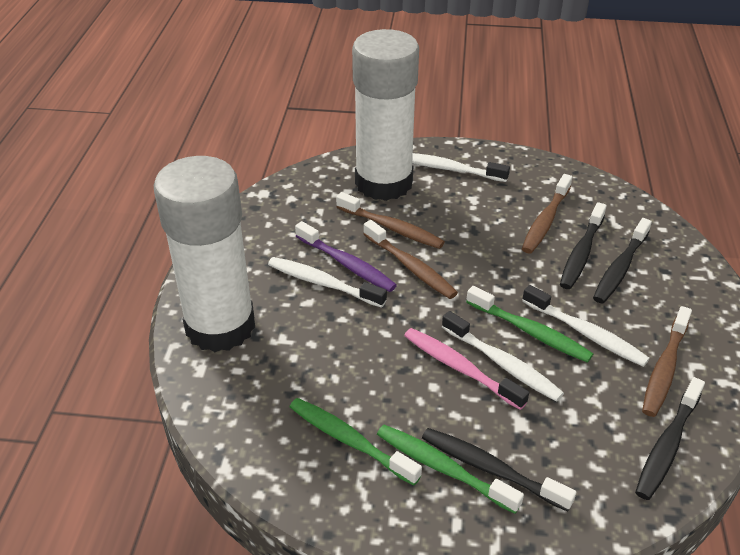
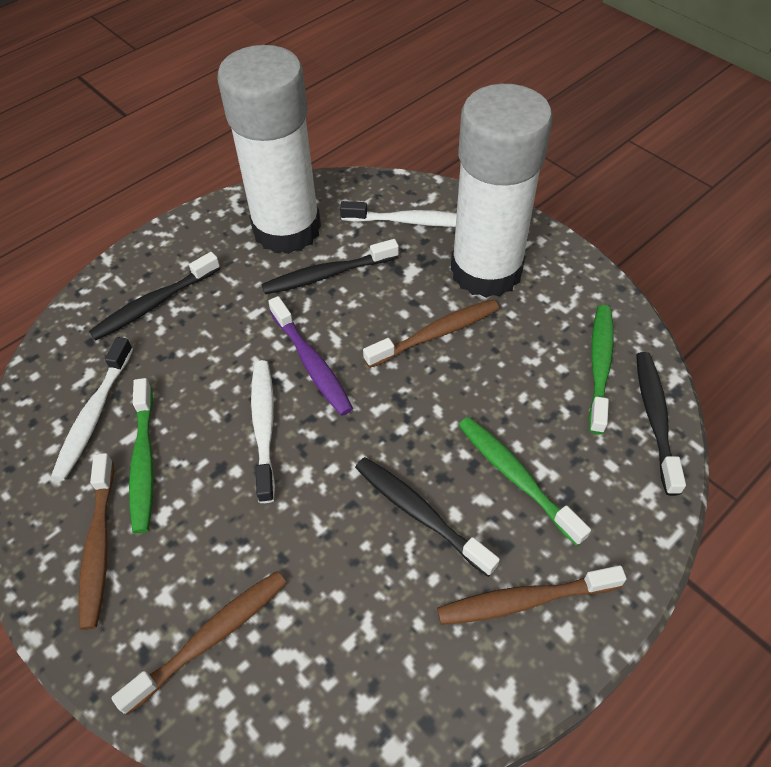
pink toothbrush: 1 -> 0
white toothbrush: 4 -> 3

